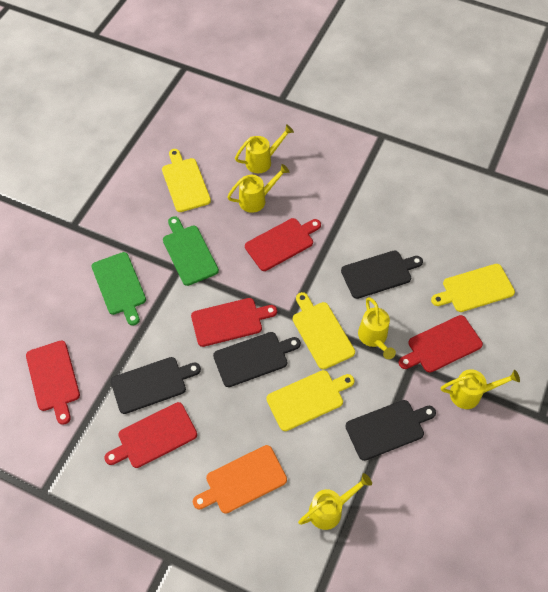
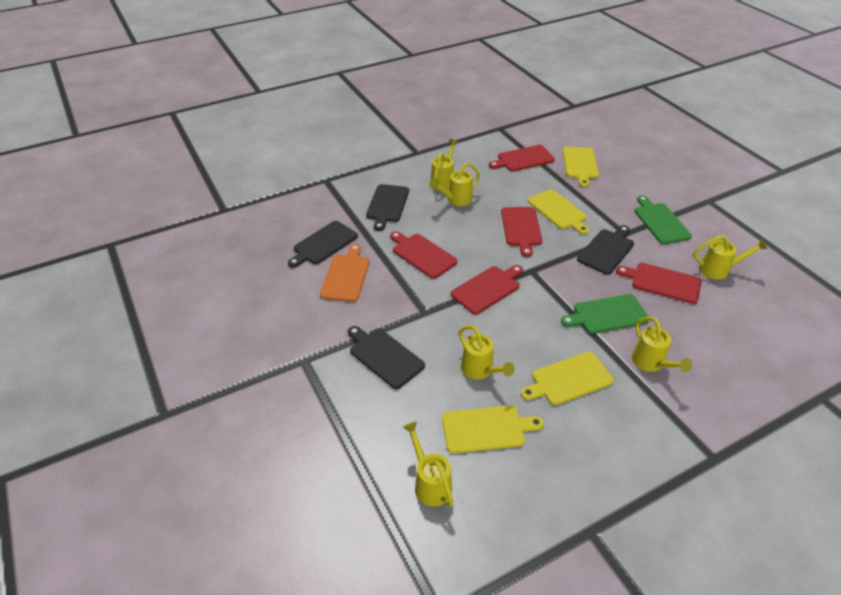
yellow watering can: 5 -> 6

